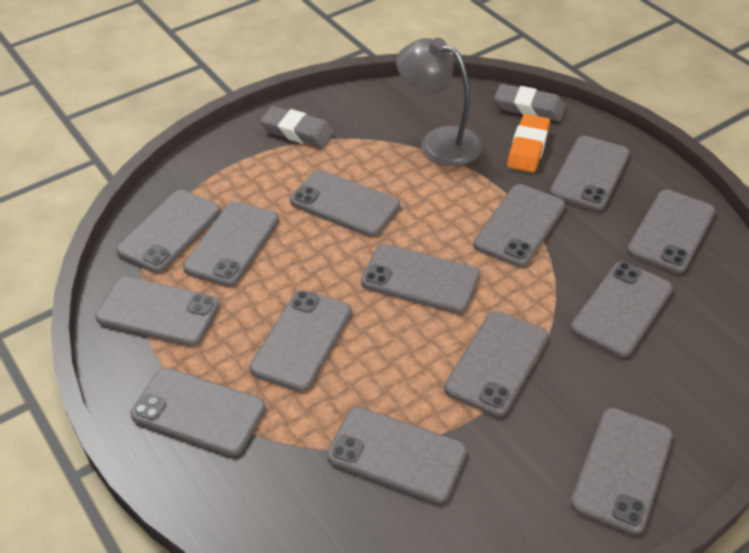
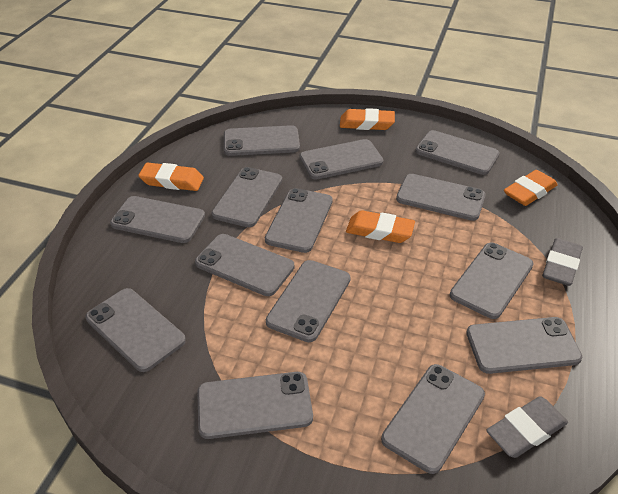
grey lamp: 1 -> 0
orange eraser: 1 -> 4

